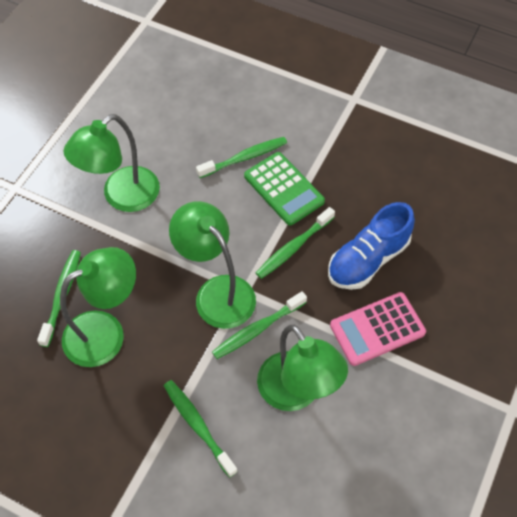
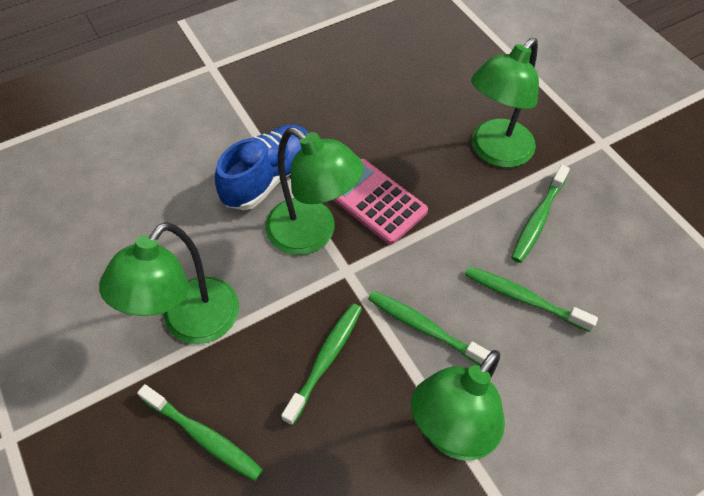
green calculator: 1 -> 0

